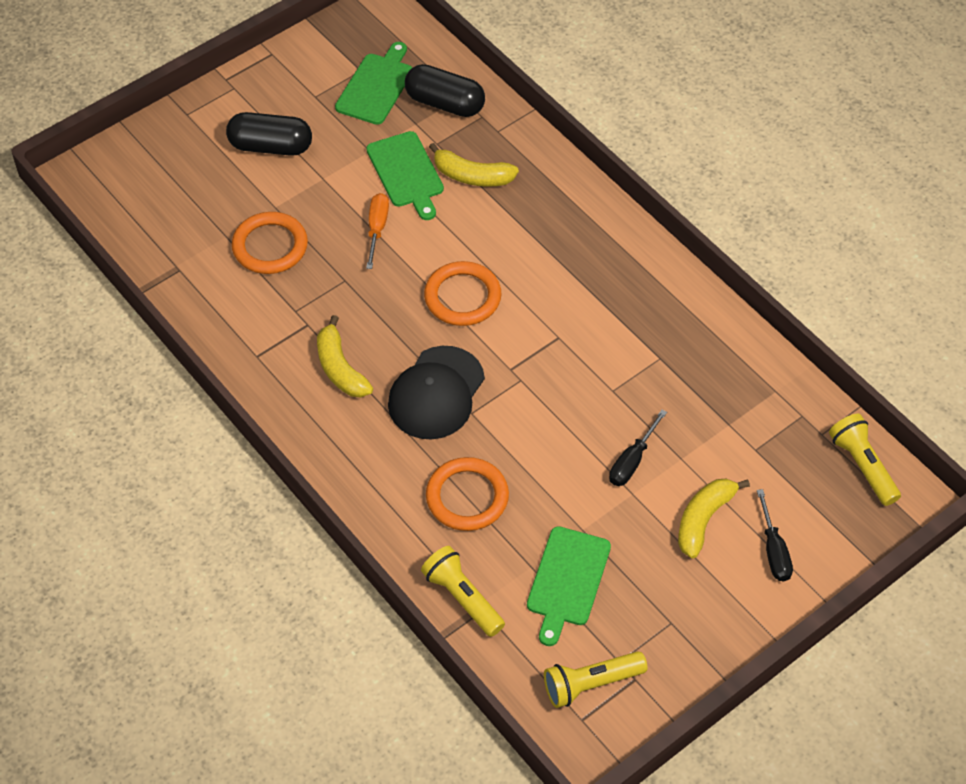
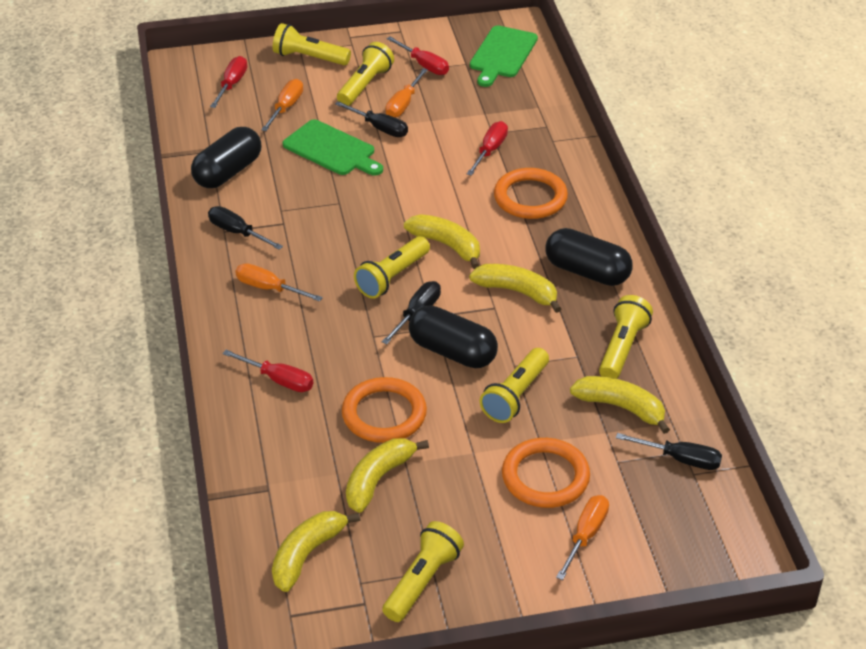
black cap: 1 -> 0
black capsule: 2 -> 3
black screwdriver: 2 -> 4
green cutting board: 3 -> 2
orange screwdriver: 1 -> 4
red screwdriver: 0 -> 4
yellow banana: 3 -> 5
yellow flashlight: 3 -> 6

